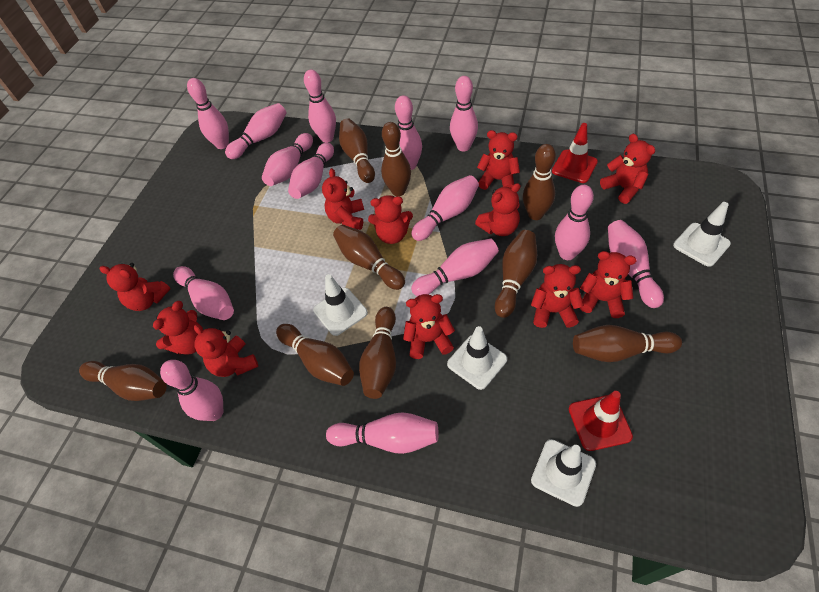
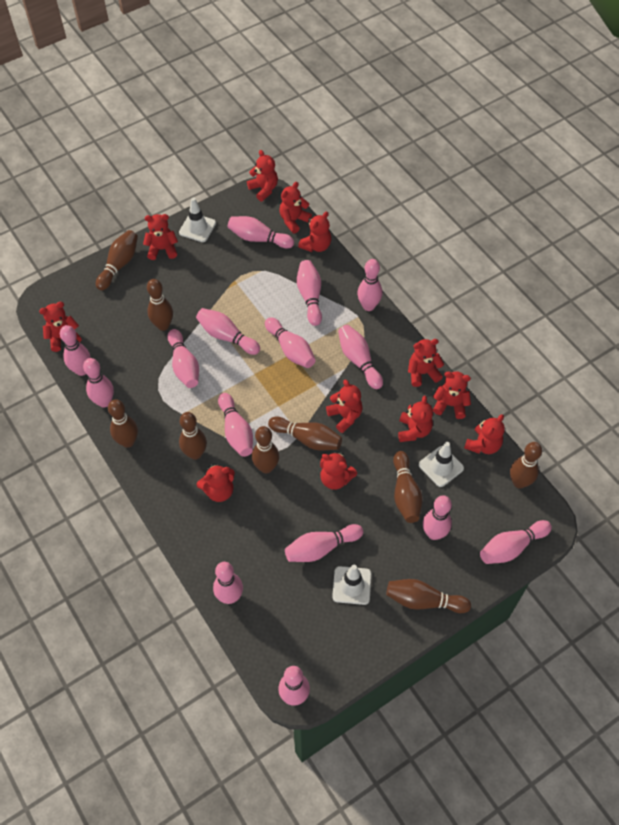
pink bowling pin: 14 -> 15
red teddy bear: 11 -> 12
red traffic cone: 2 -> 0
white traffic cone: 4 -> 3

